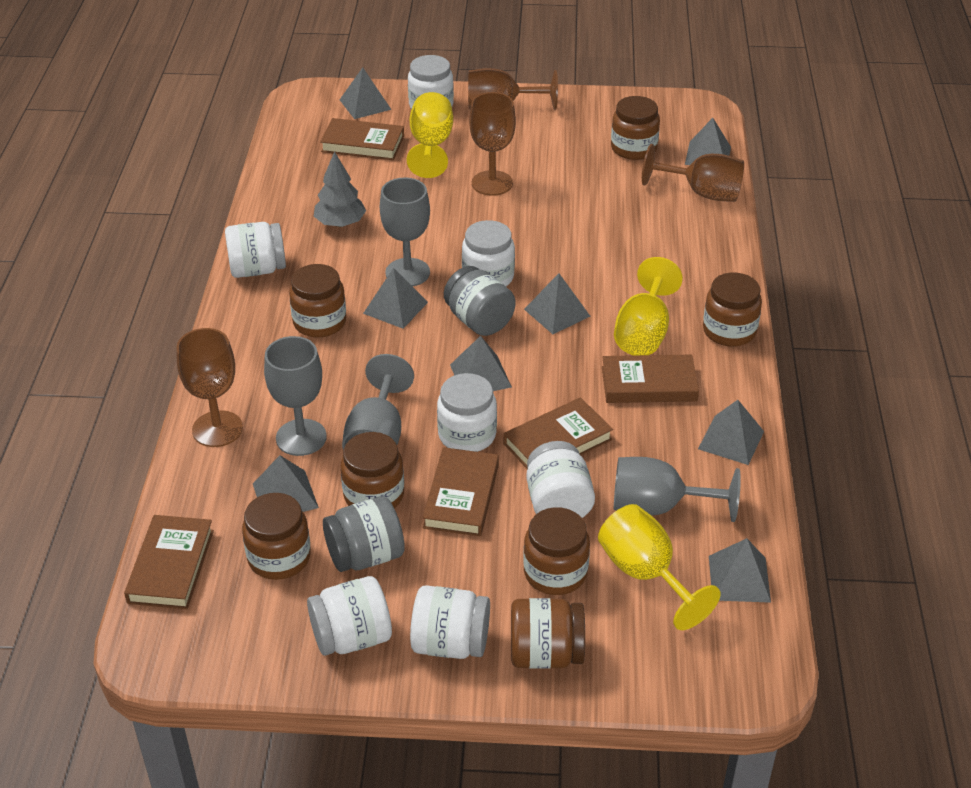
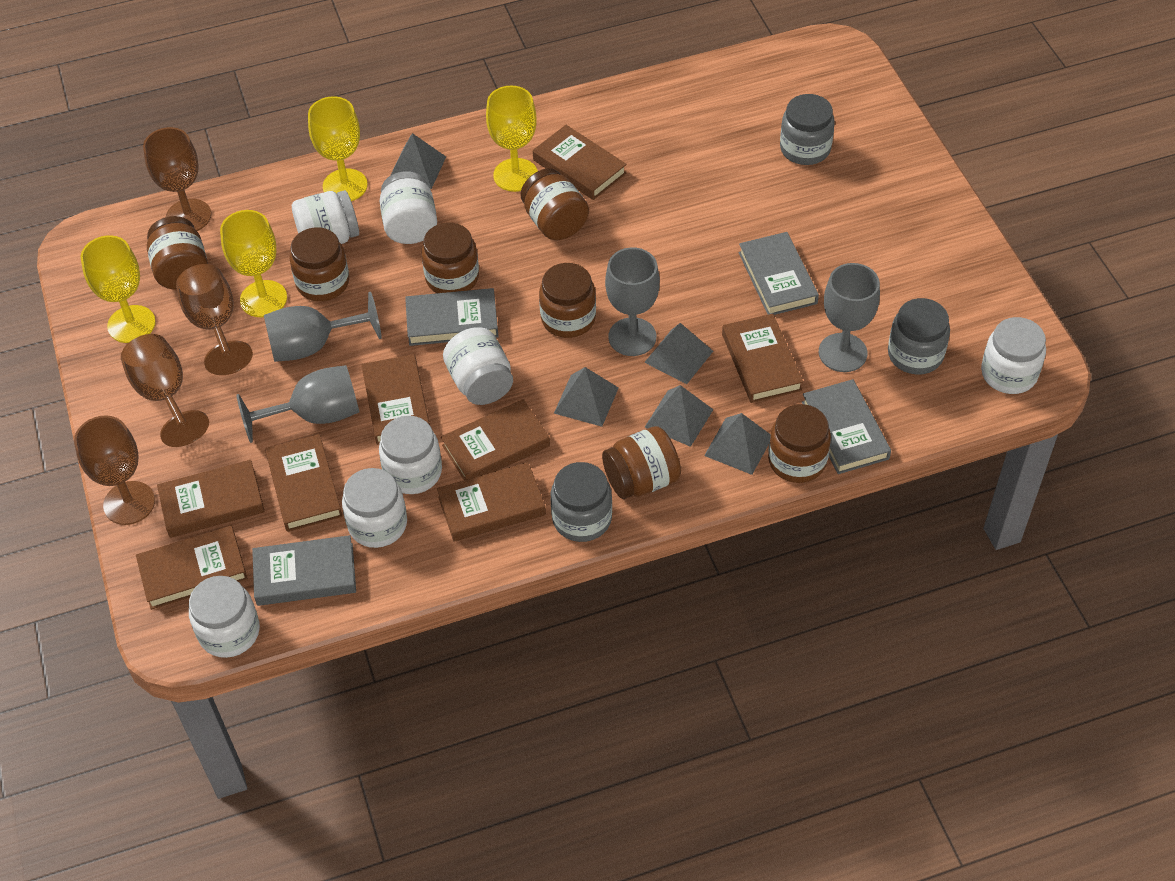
brown book: 5 -> 8
grey book: 0 -> 4
grey jar: 2 -> 3
grey pyramid: 8 -> 5
grey tree: 1 -> 0
yellow goblet: 3 -> 4

